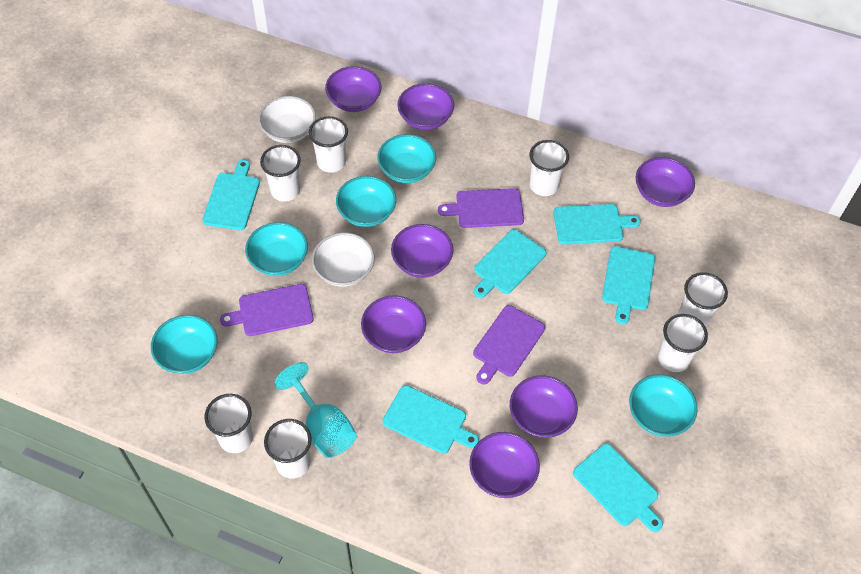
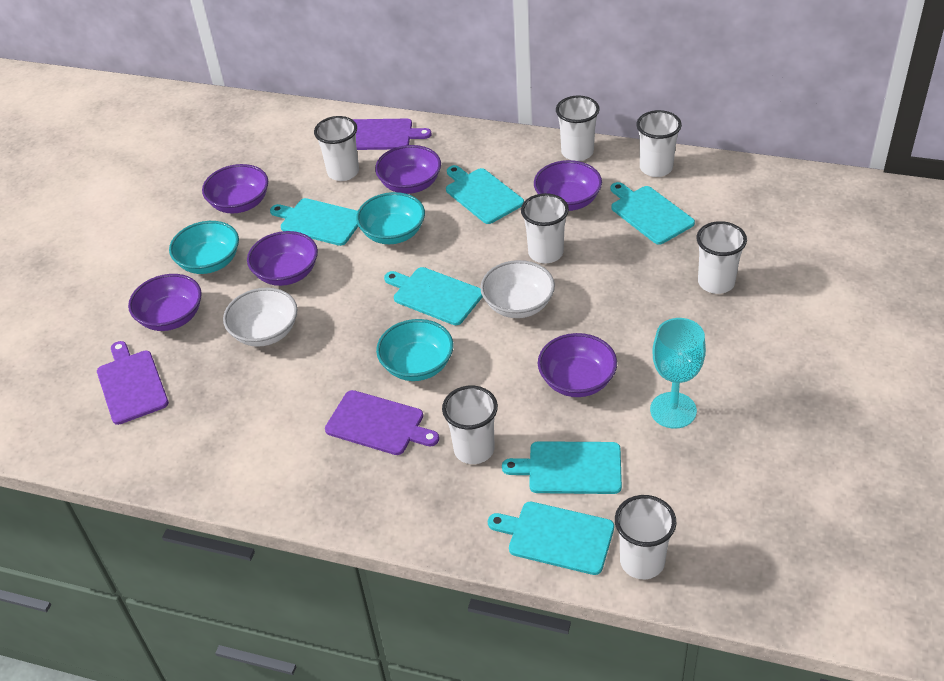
purple bowl: 7 -> 6
turquoise bowl: 5 -> 3

